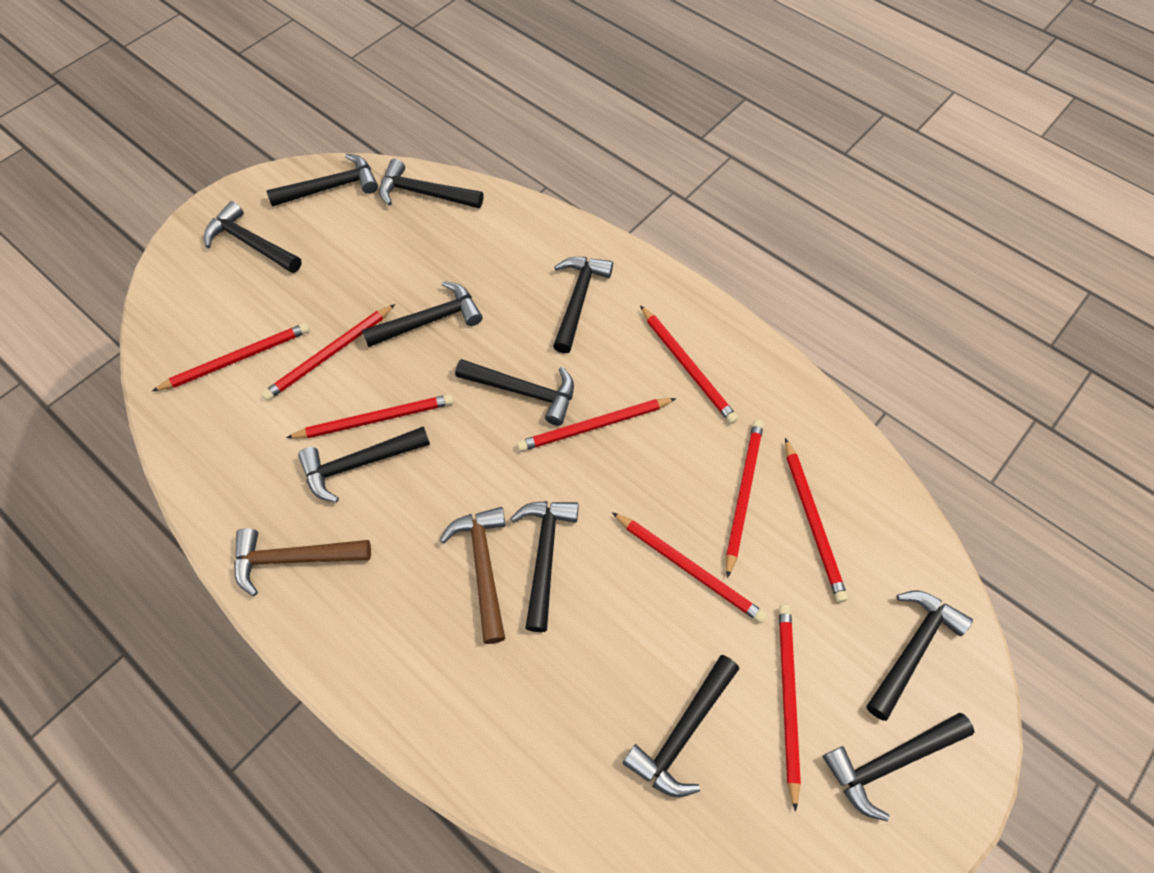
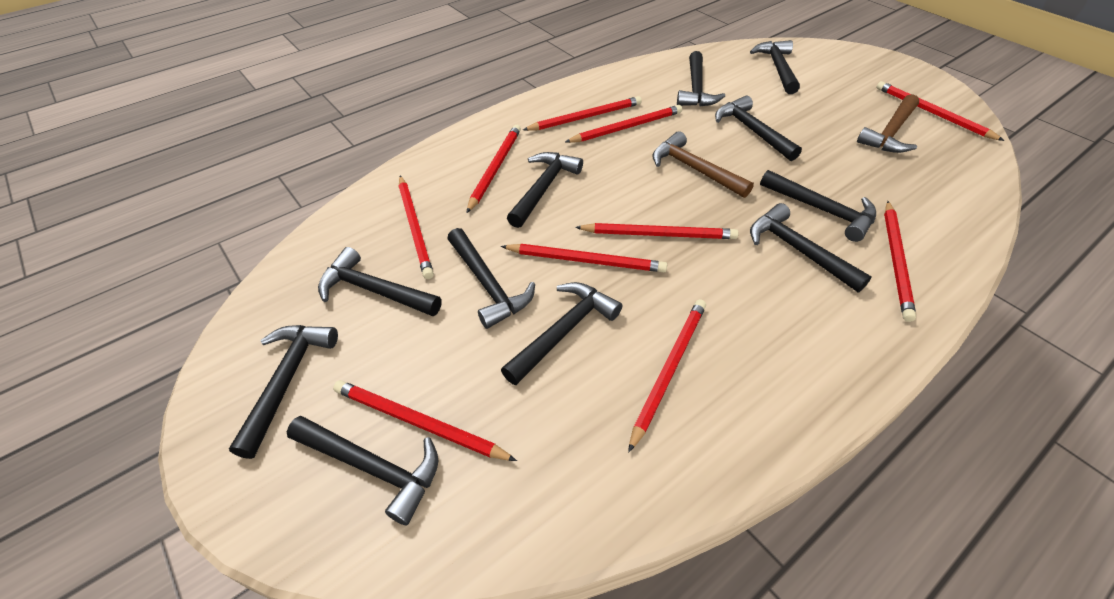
red pencil: 9 -> 10

